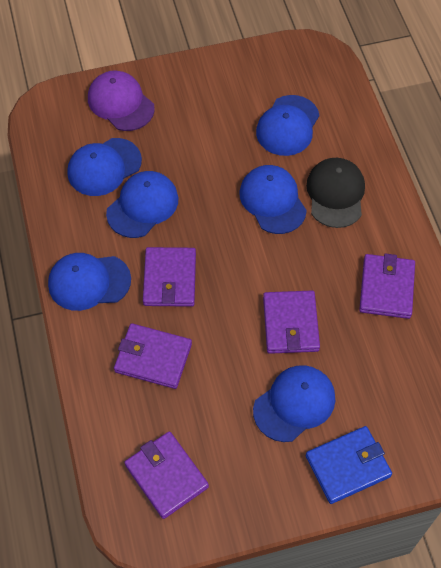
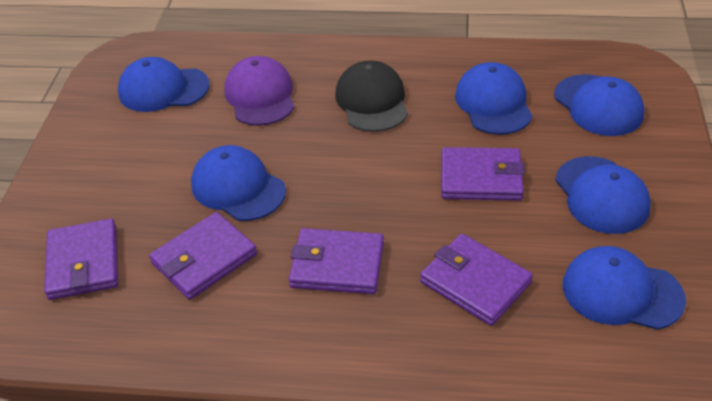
blue wallet: 1 -> 0

